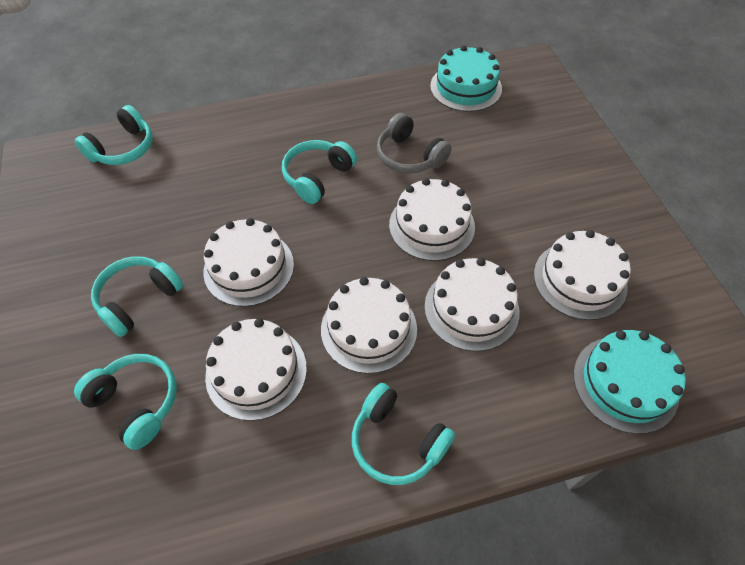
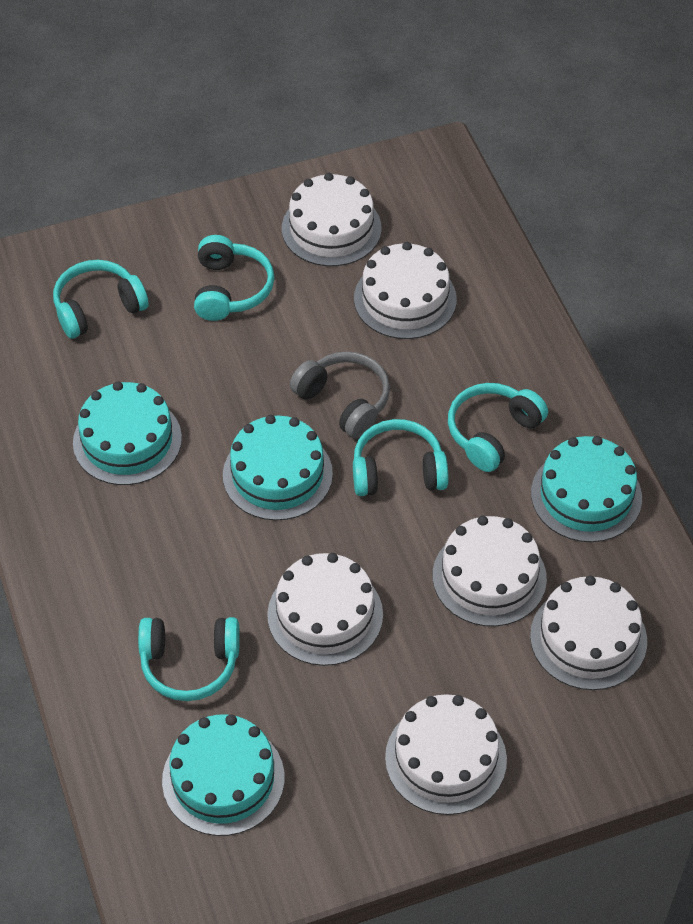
turquoise cake: 2 -> 4

